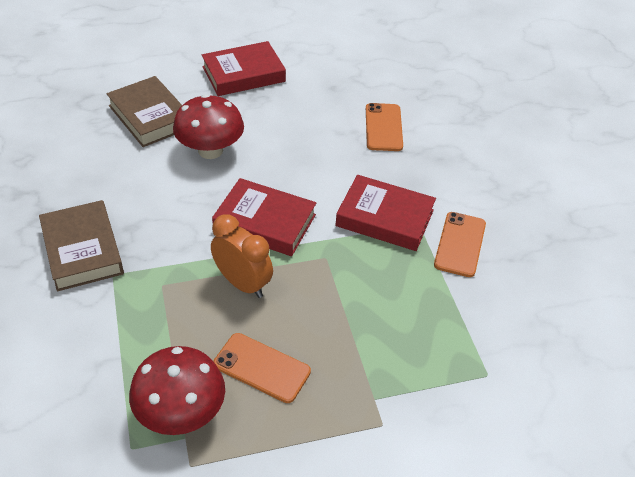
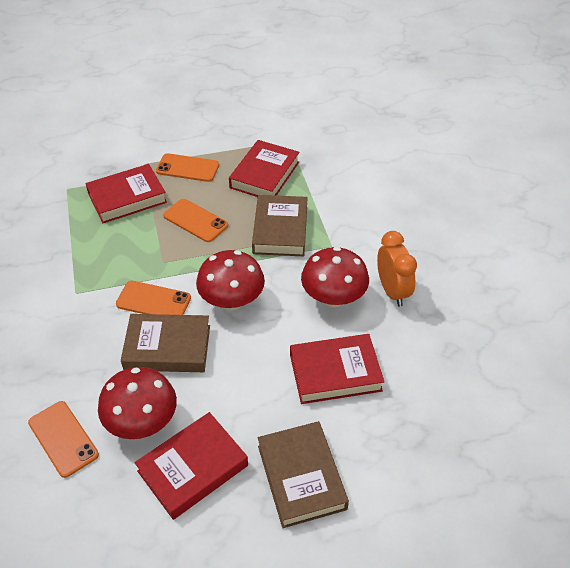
brown book: 2 -> 3
orange phone: 3 -> 4
red book: 3 -> 4
red mushroom: 2 -> 3

